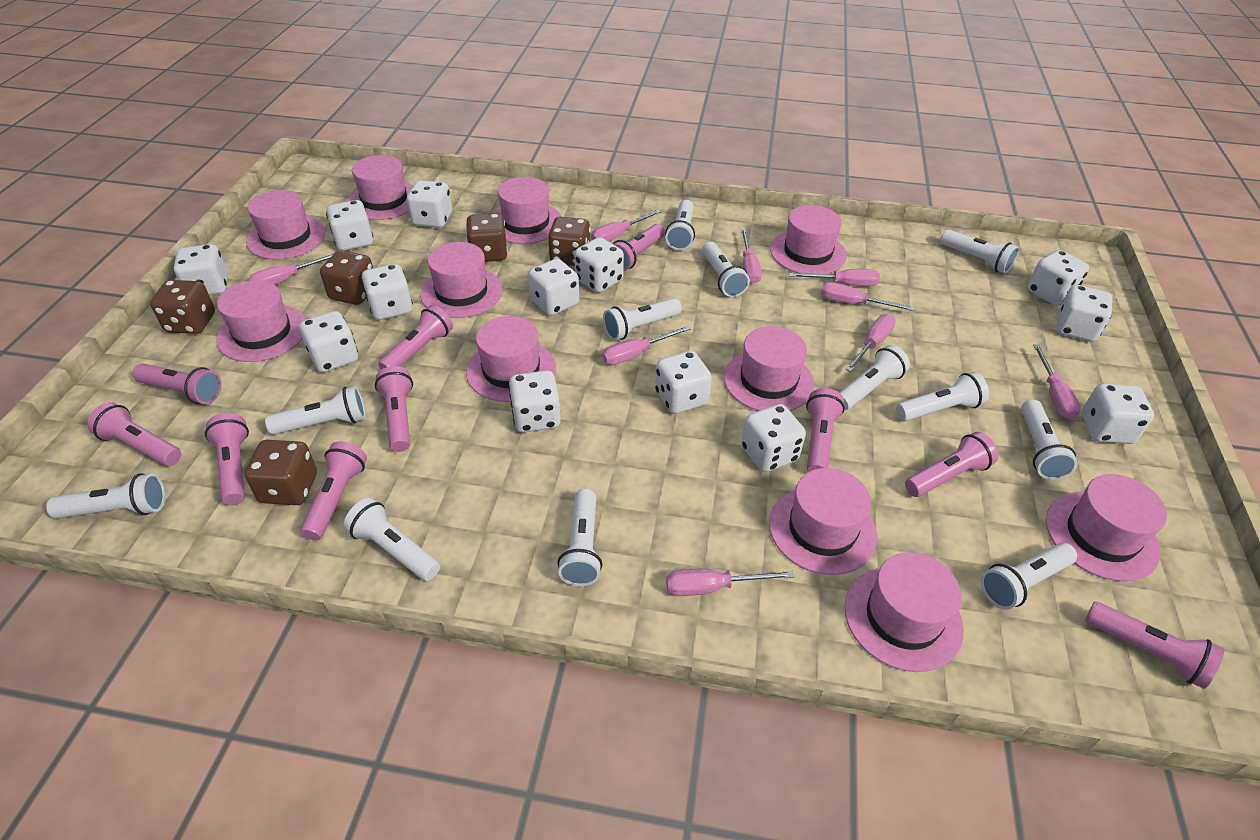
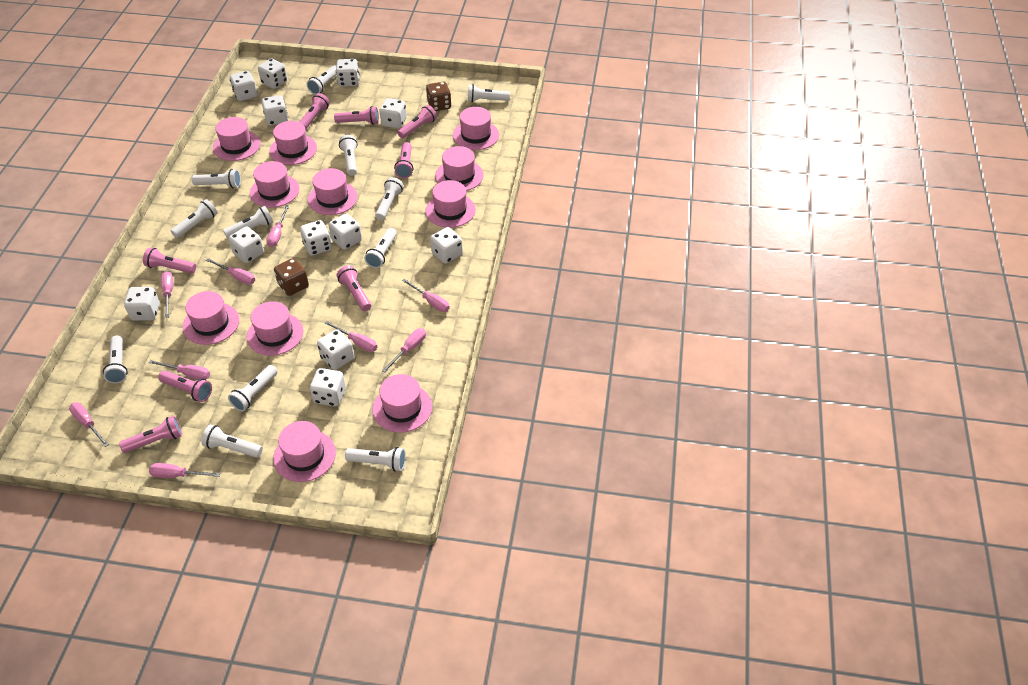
brown dice: 5 -> 2
pink flashlight: 10 -> 8
white dice: 13 -> 12

